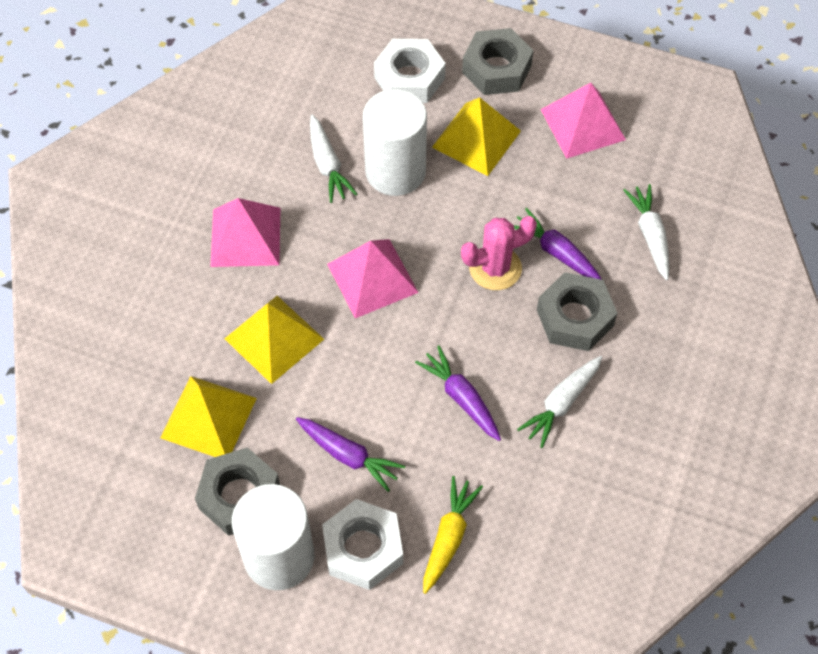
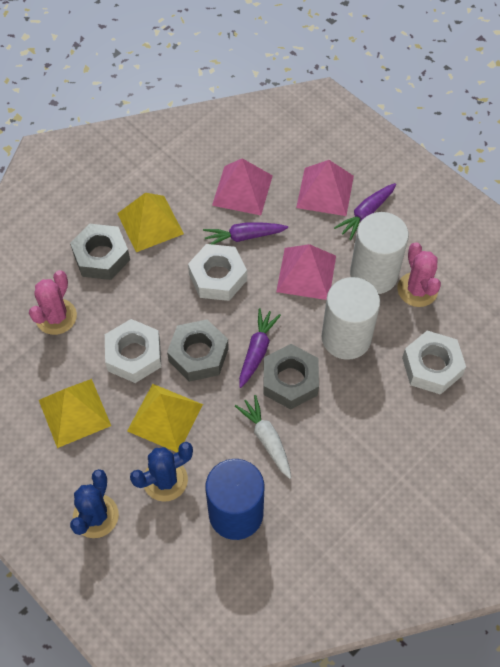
blue cactus: 0 -> 2
blue cylinder: 0 -> 1
pink cactus: 1 -> 2
white carrot: 3 -> 1
white nut: 2 -> 3
yellow carrot: 1 -> 0

